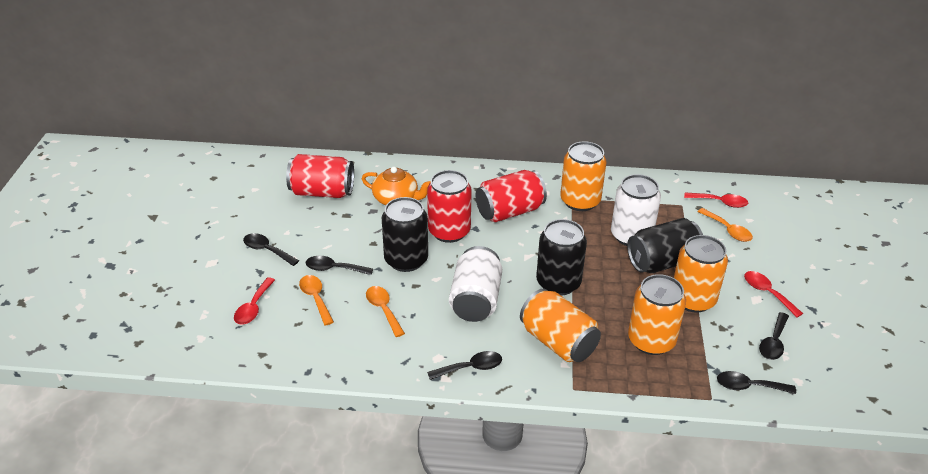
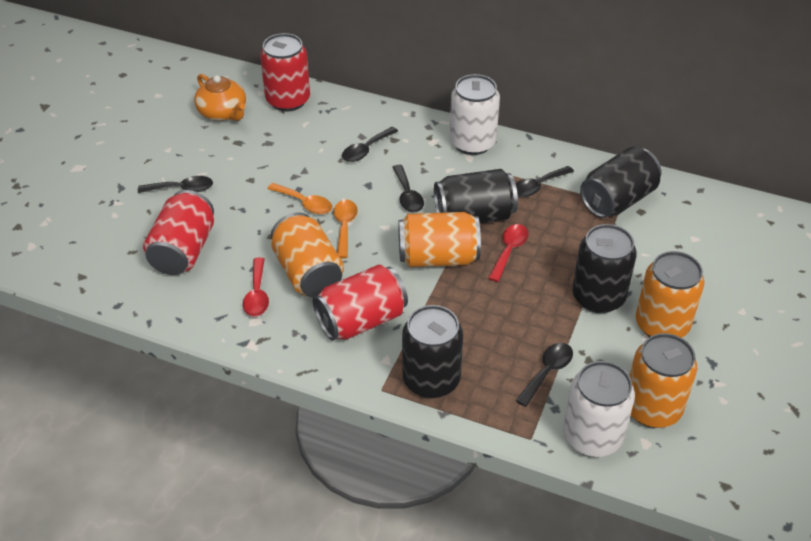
black can: 3 -> 4
orange spoon: 3 -> 2
red spoon: 3 -> 2

